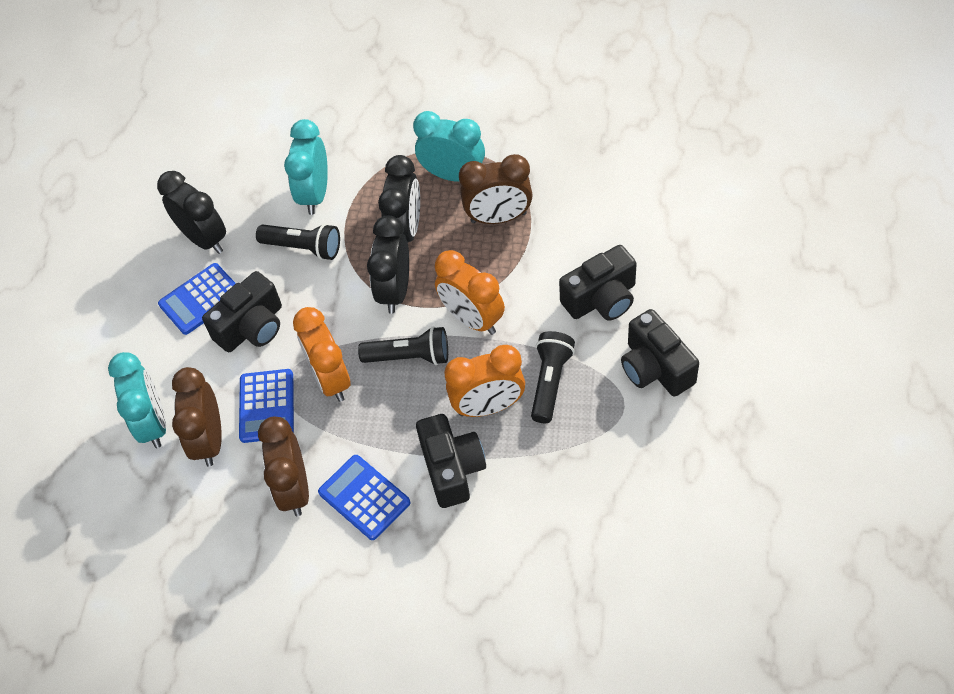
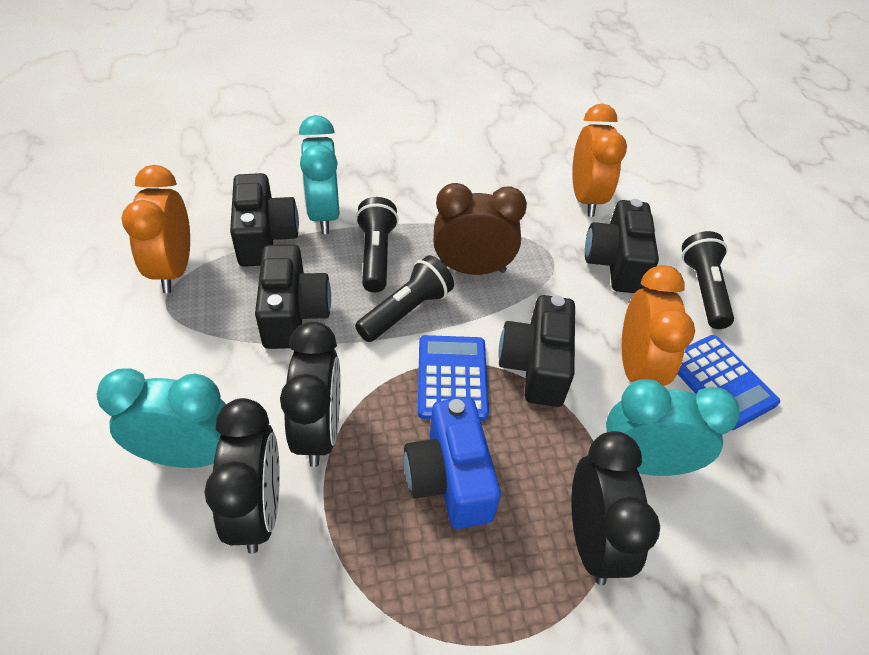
blue calculator: 3 -> 2
blue camera: 0 -> 1
brown clock: 3 -> 1

